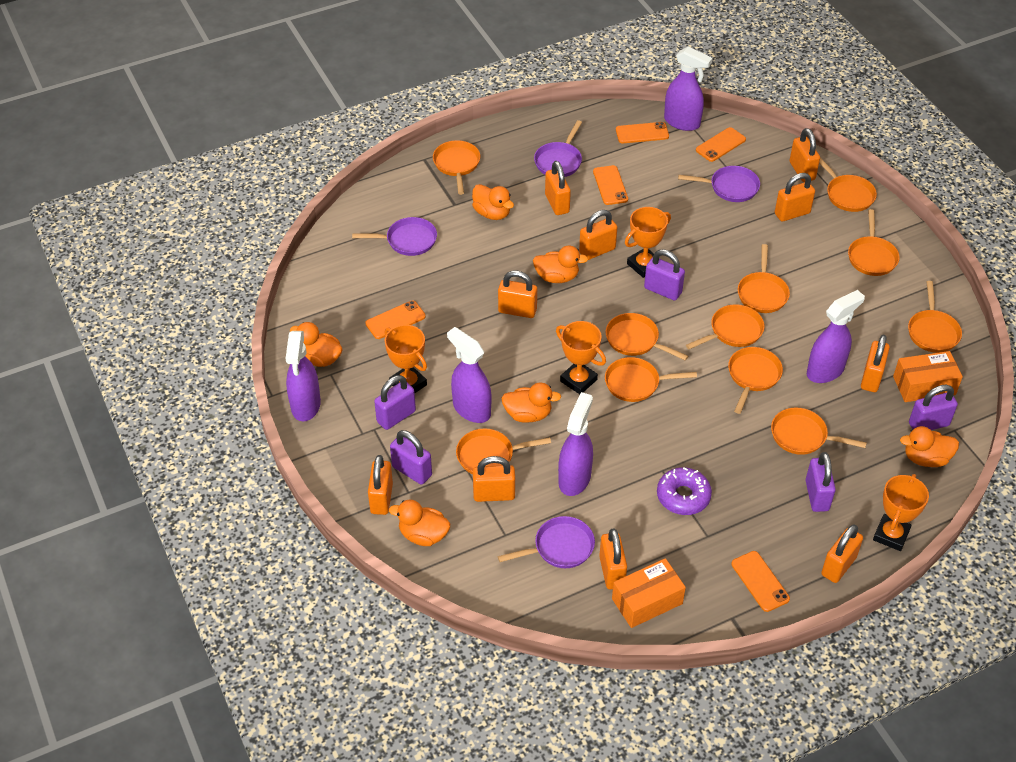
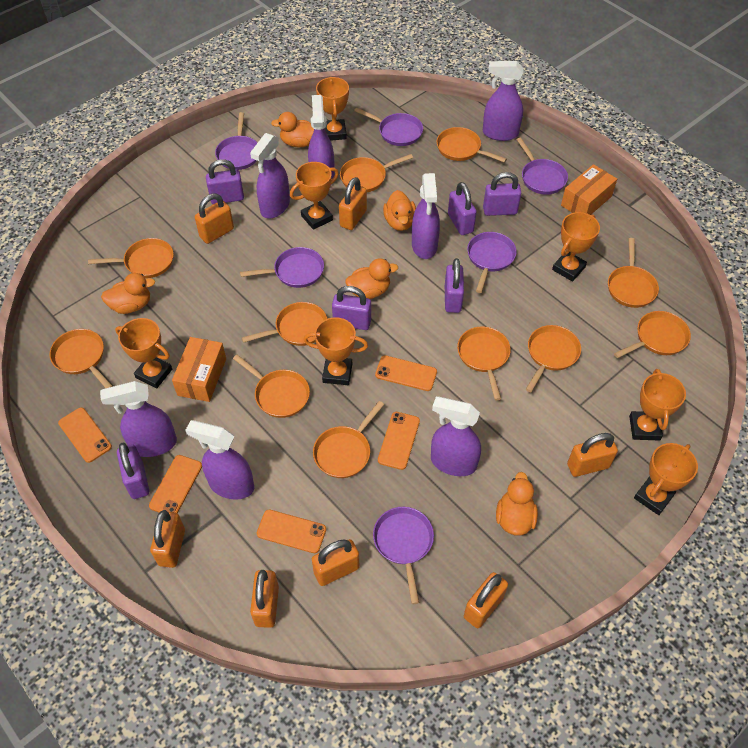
orange duck: 6 -> 5
orange padlock: 10 -> 7
orange trophy: 4 -> 7
purple donut: 1 -> 0
purple padlock: 5 -> 6
purple pan: 4 -> 6
purple spray bottle: 5 -> 7

